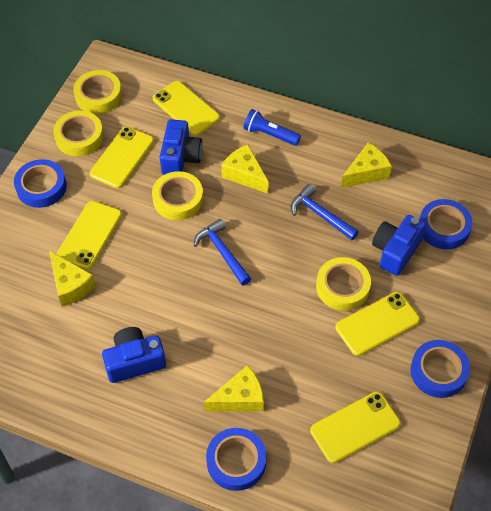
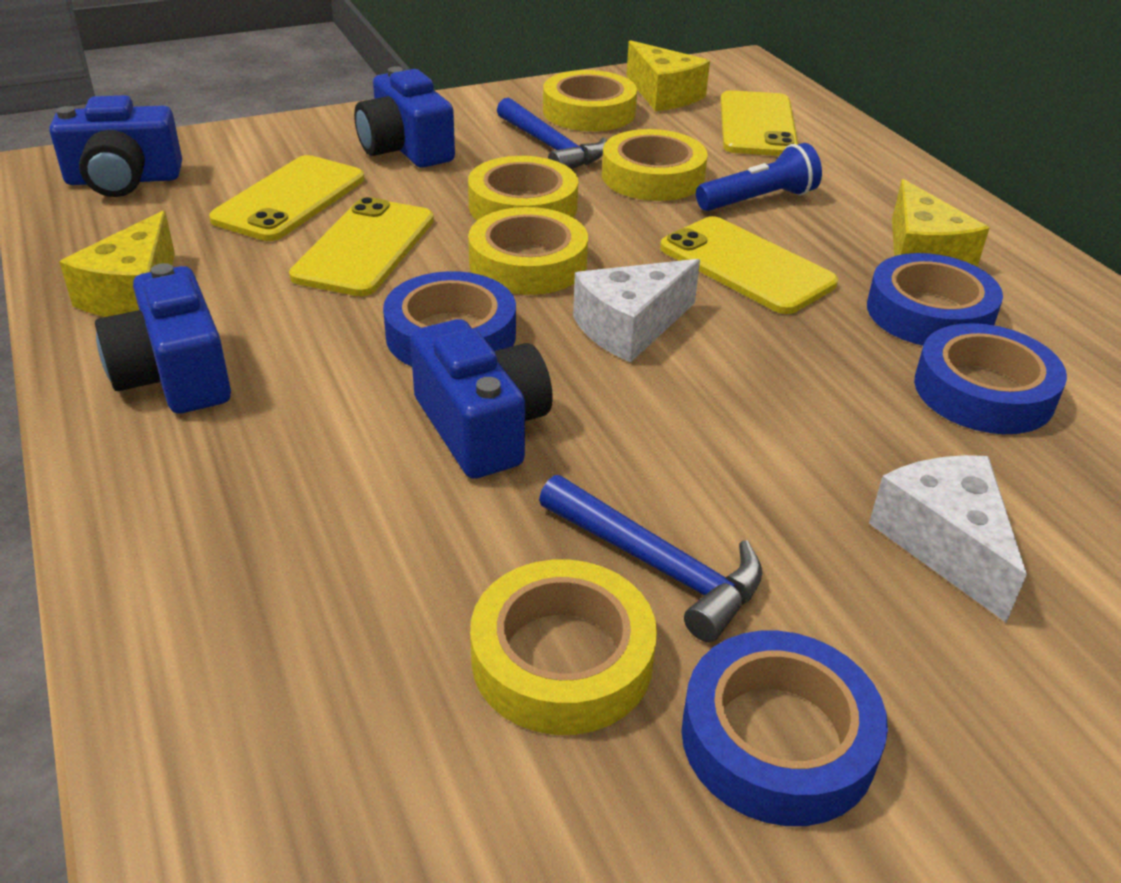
blue camera: 3 -> 4
white cheese: 0 -> 2
yellow cheese: 4 -> 3
yellow phone: 5 -> 4
yellow tape: 4 -> 5

